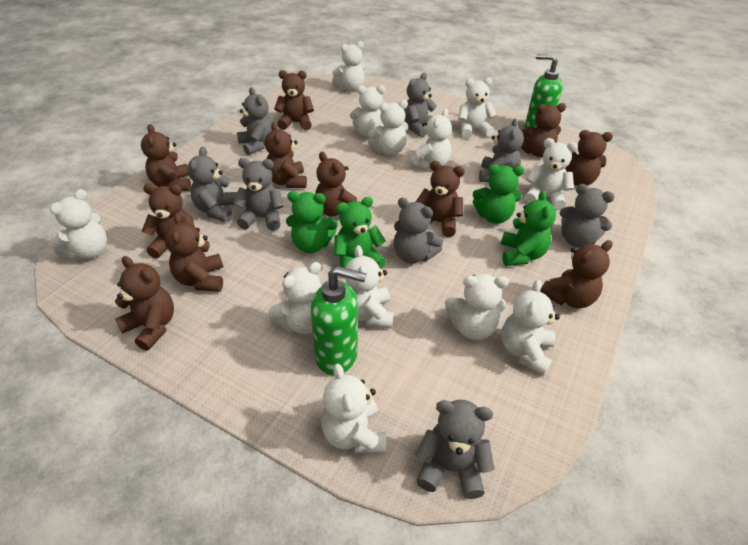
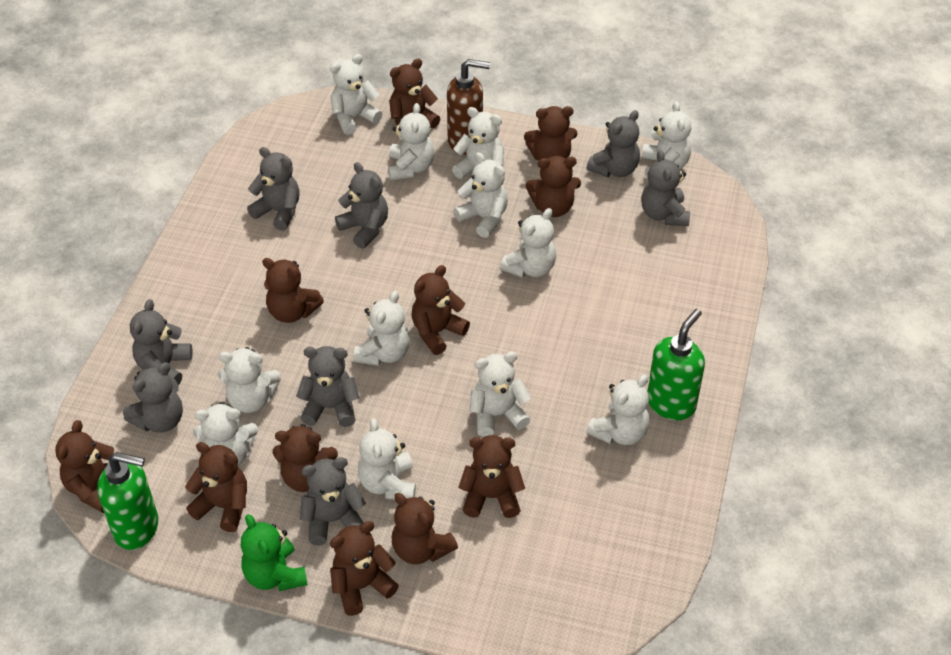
brown soap dispenser: 0 -> 1
green teddy bear: 4 -> 1

